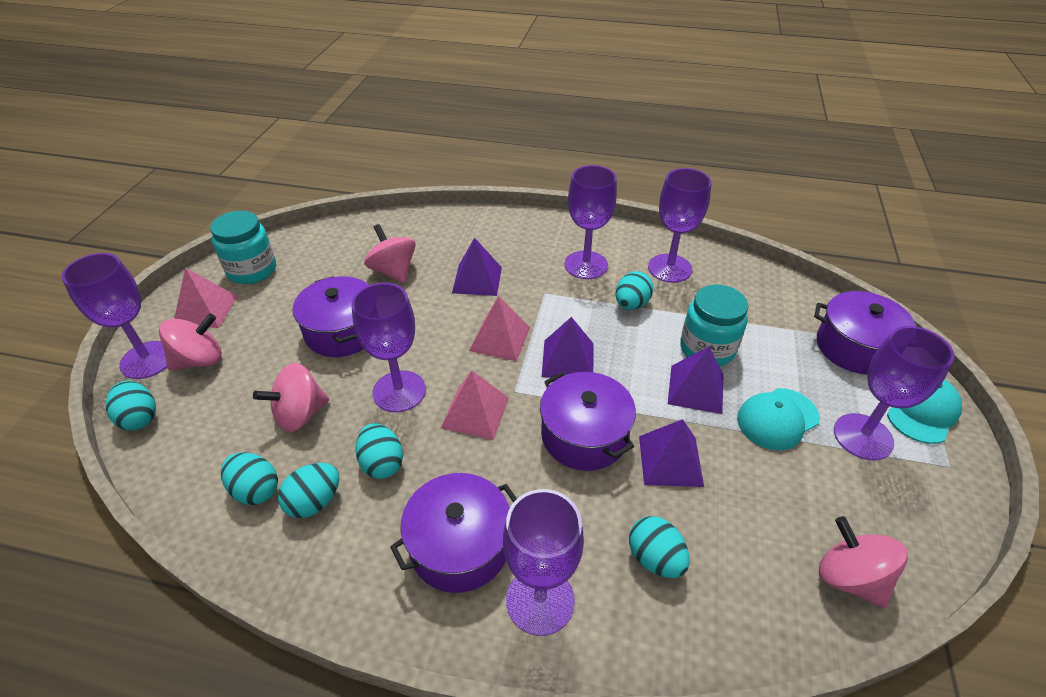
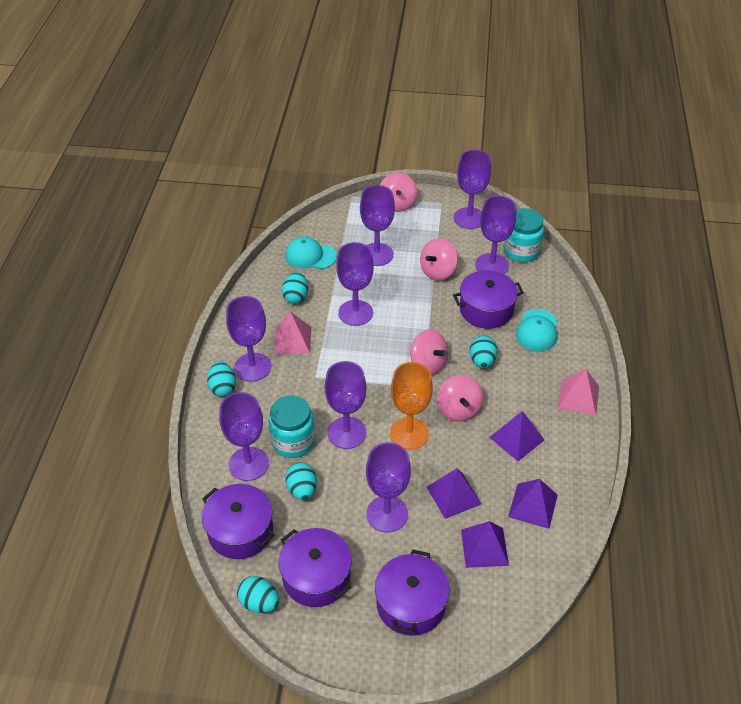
orange goblet: 0 -> 1
pink pyramid: 3 -> 2
purple goblet: 6 -> 8
turquoise egg: 6 -> 5

